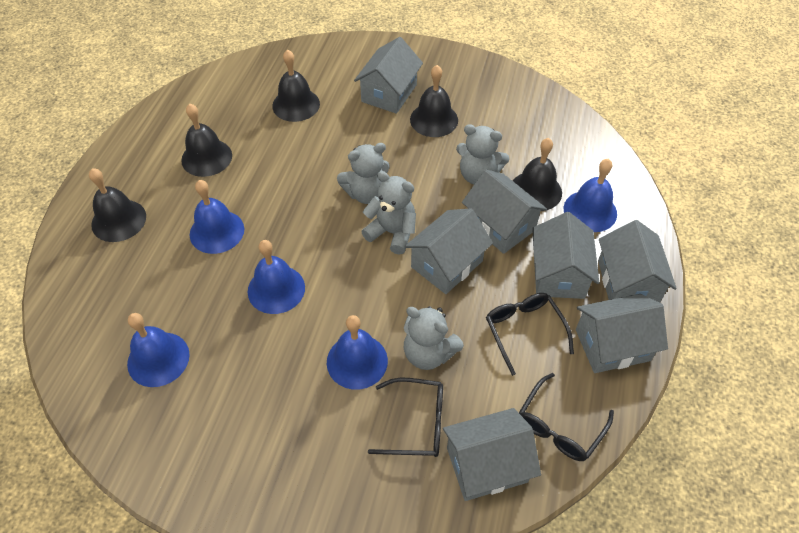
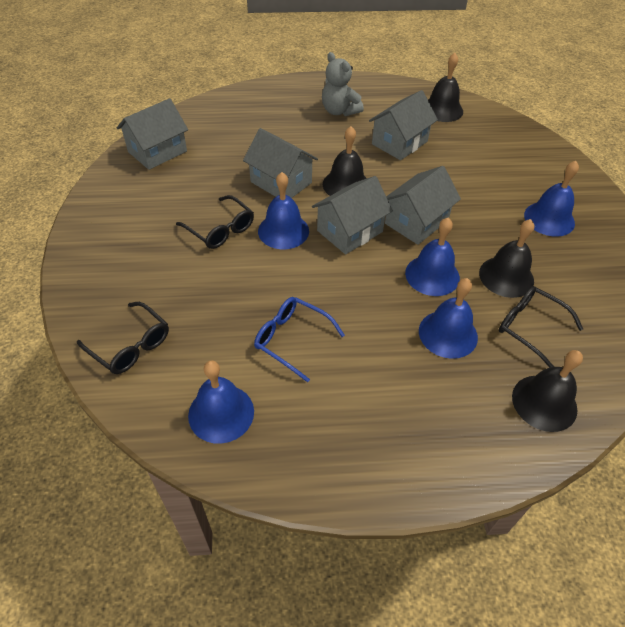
black bell: 5 -> 4
blue glasses: 0 -> 1
grey house: 7 -> 5
grey teddy bear: 4 -> 1

